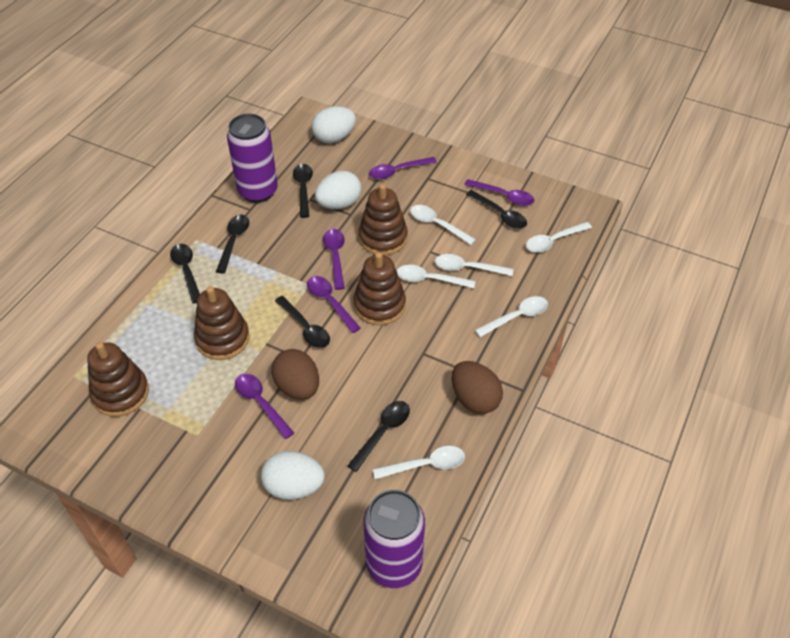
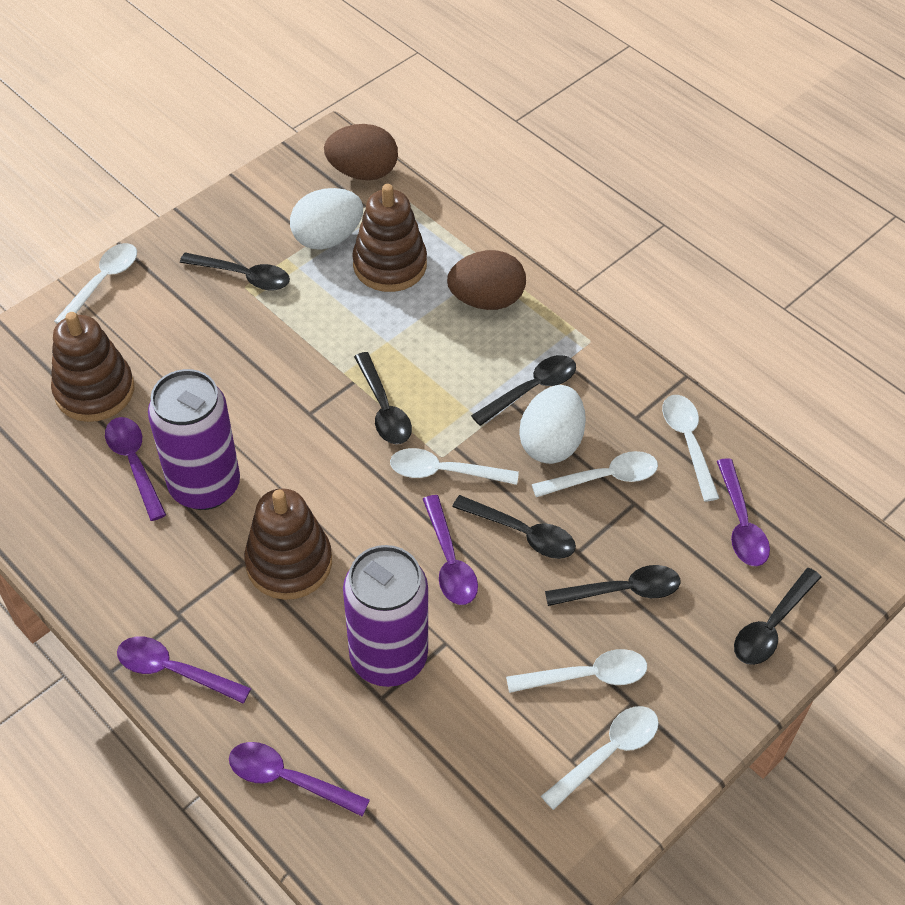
brown stacking toy: 4 -> 3
white egg: 3 -> 2

